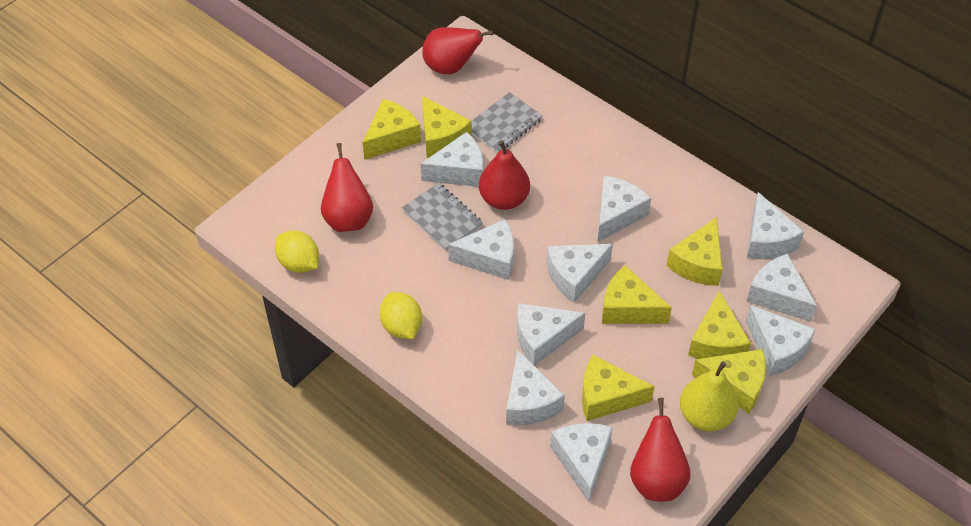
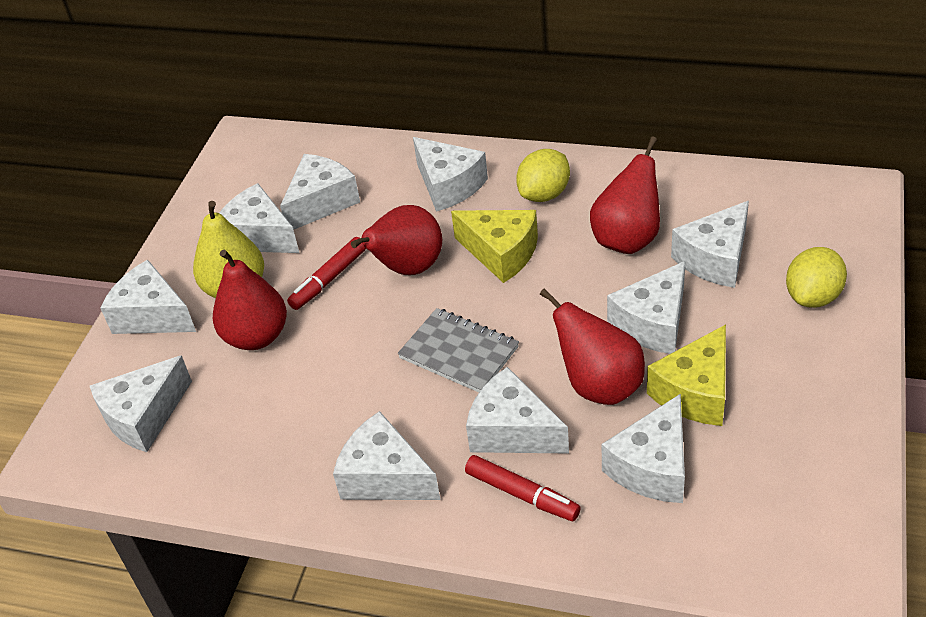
grey notebook: 2 -> 1
red marker: 0 -> 2
yellow cheese: 7 -> 2

